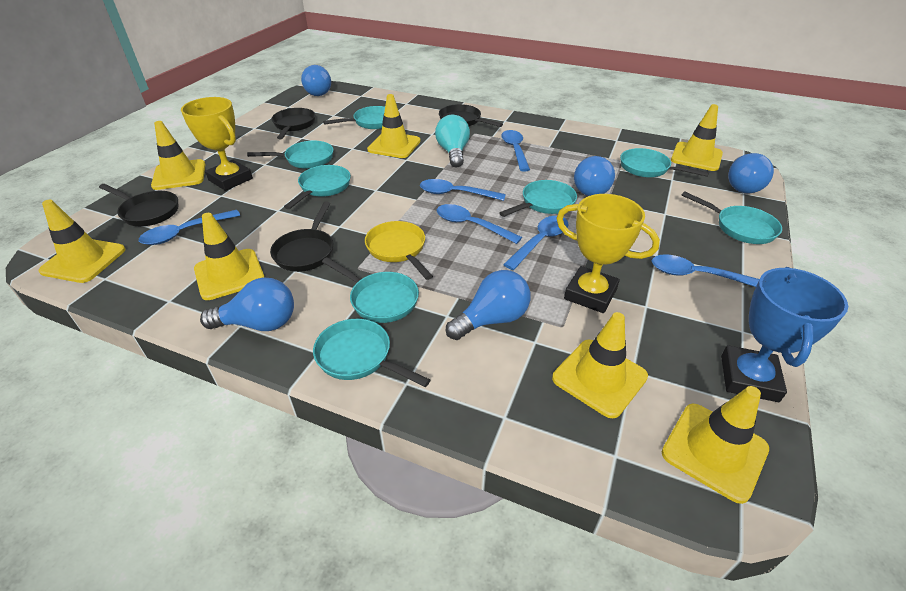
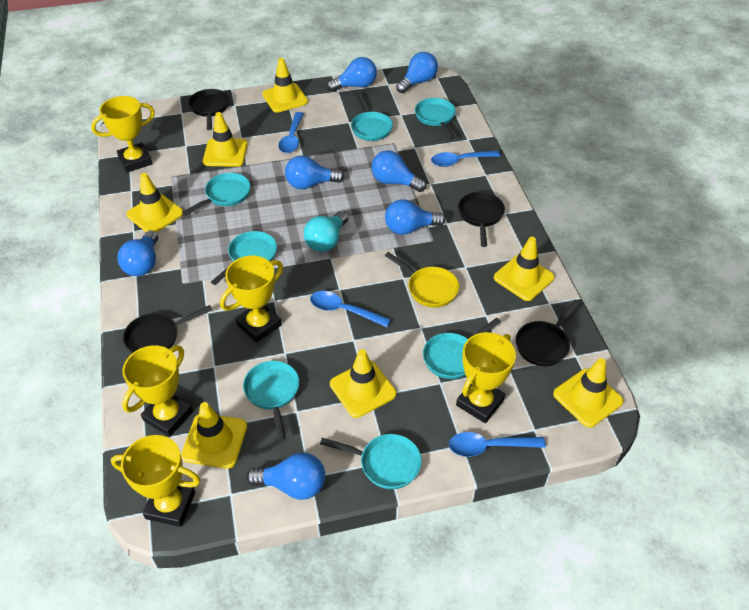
blue light bulb: 5 -> 7
blue spoon: 6 -> 4
blue trophy: 1 -> 0
turquoise pan: 8 -> 7
yellow trophy: 2 -> 5

